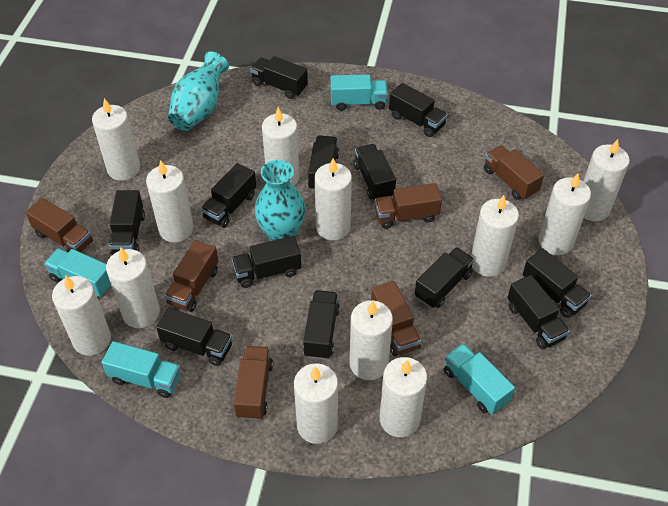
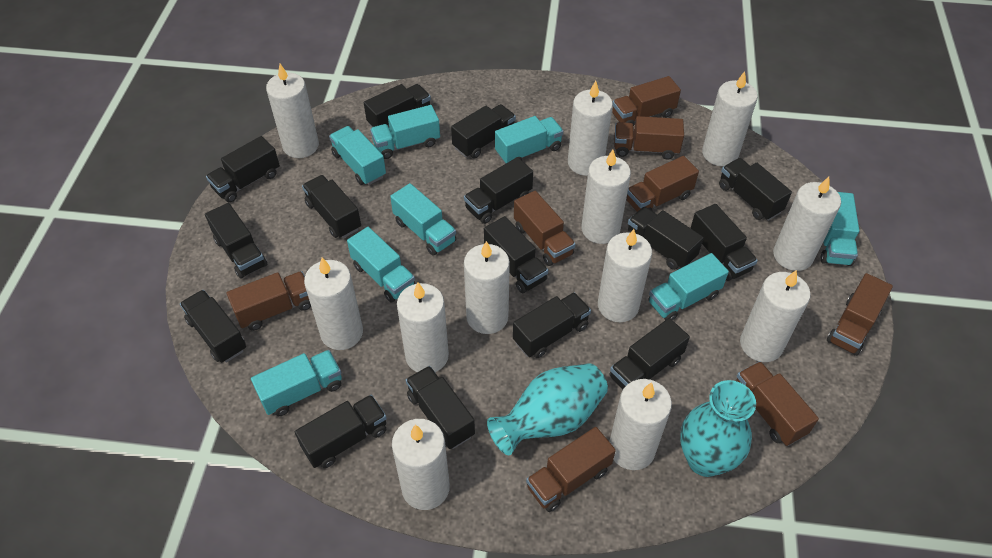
black truck: 12 -> 15
brown truck: 6 -> 8
turquoise truck: 4 -> 8

